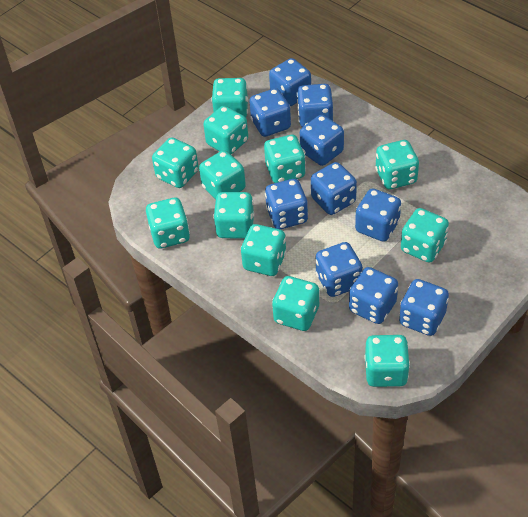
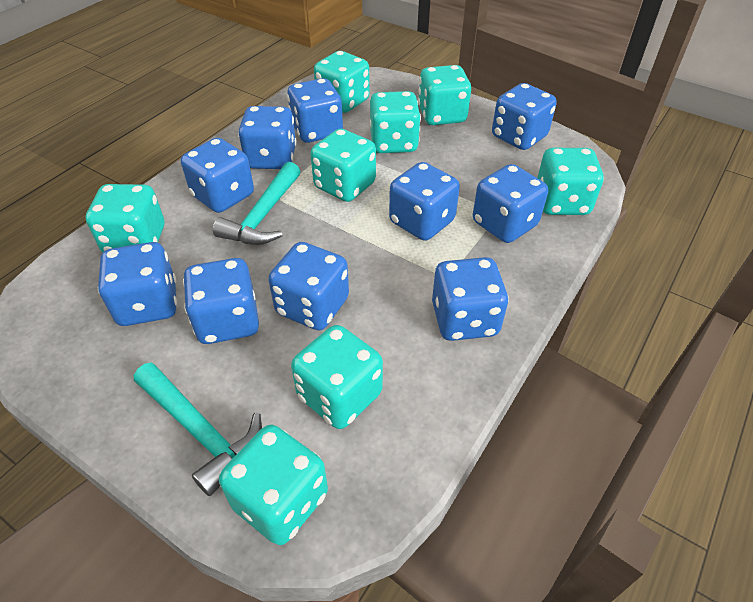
turquoise dice: 12 -> 8
turquoise hammer: 0 -> 2

